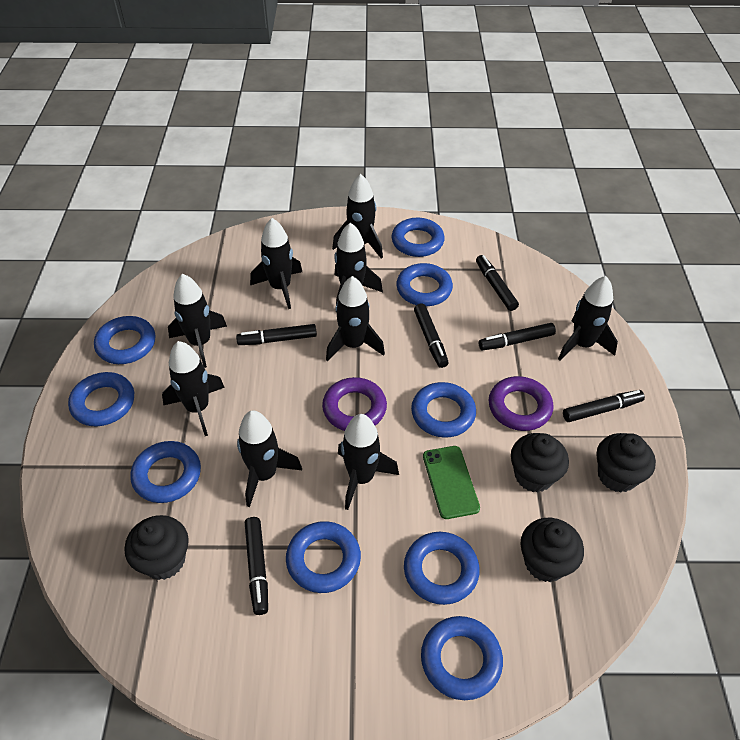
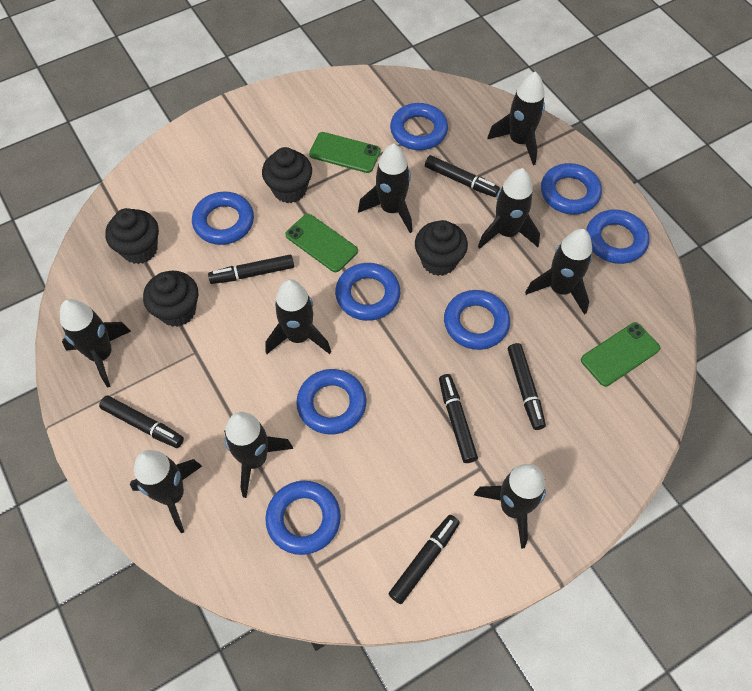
blue ring: 9 -> 8
green phone: 1 -> 3
purple ring: 2 -> 0

